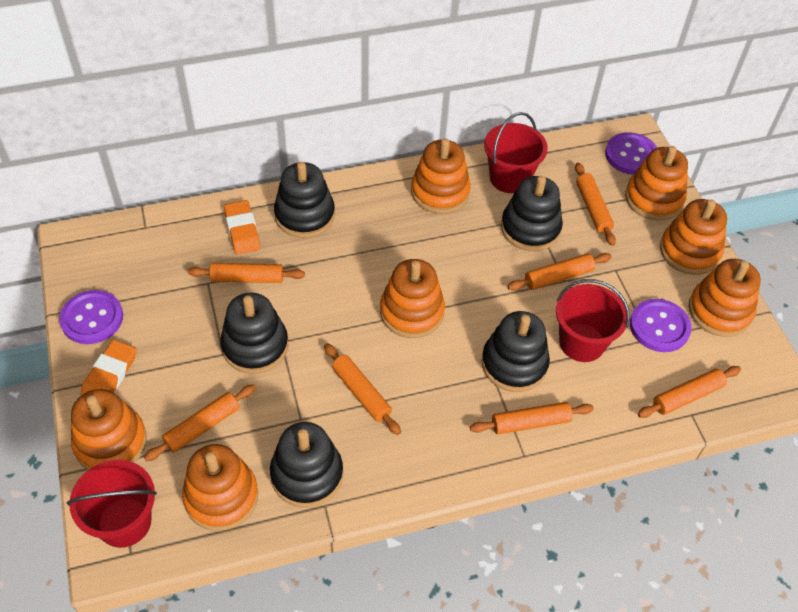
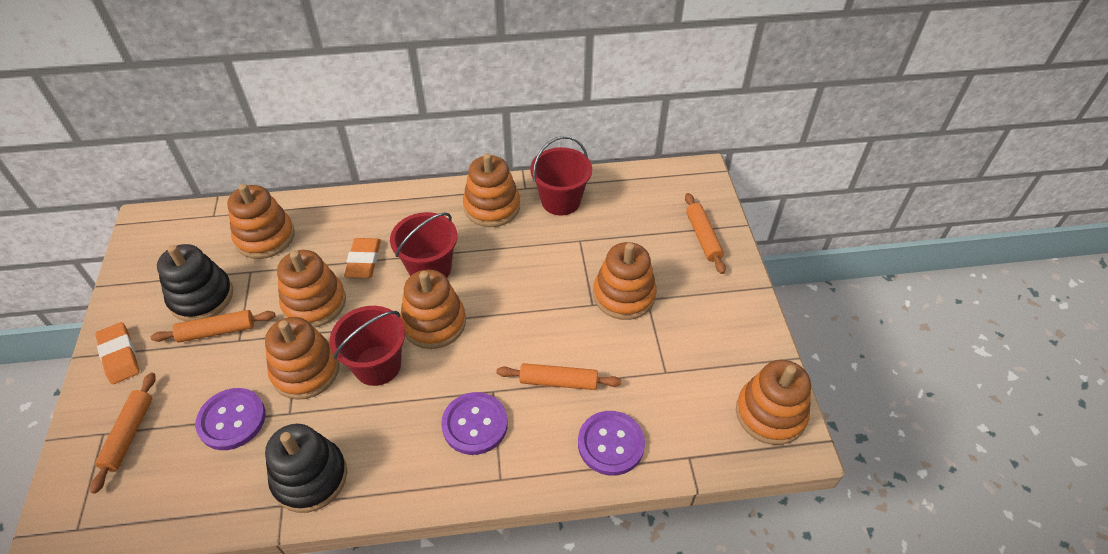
black stacking toy: 5 -> 2
orange rolling pin: 7 -> 4

